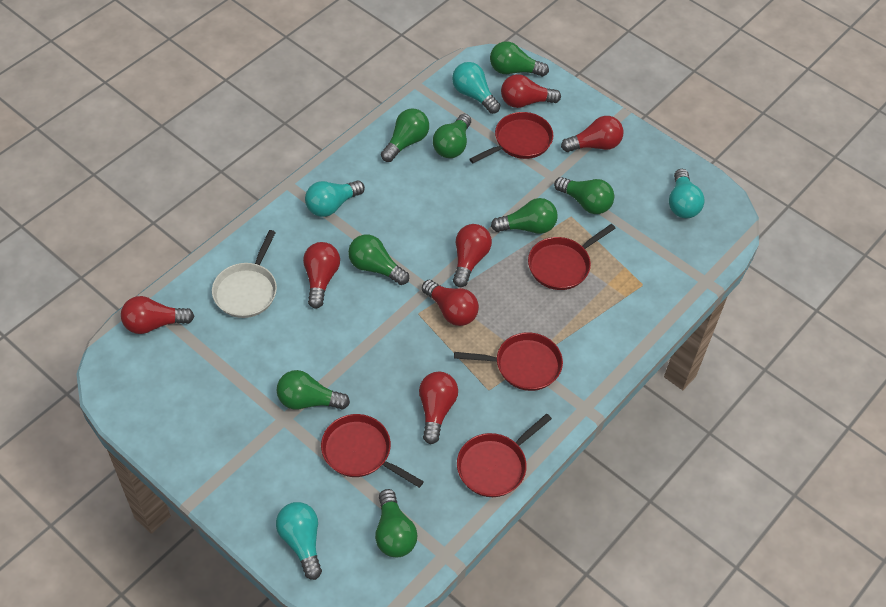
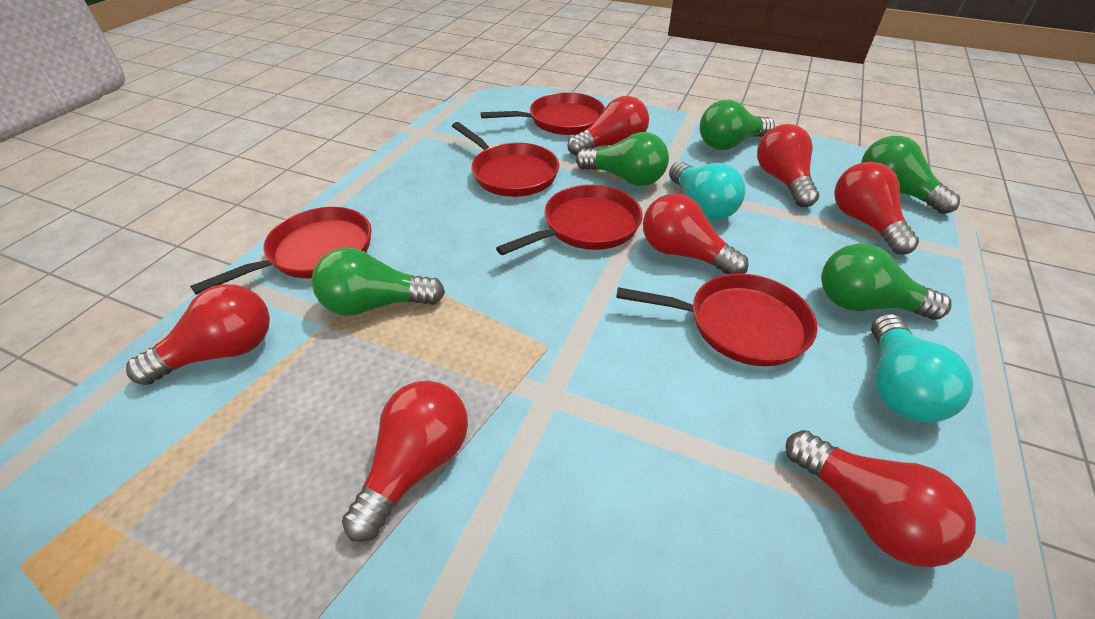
green light bulb: 8 -> 5
turquoise light bulb: 4 -> 2
white pan: 1 -> 0

